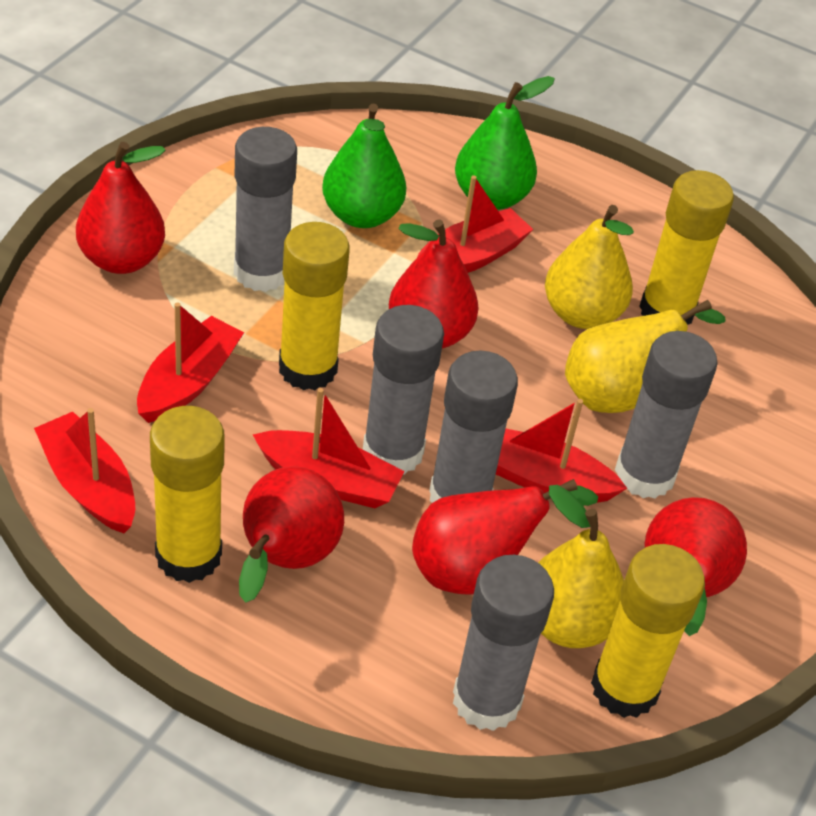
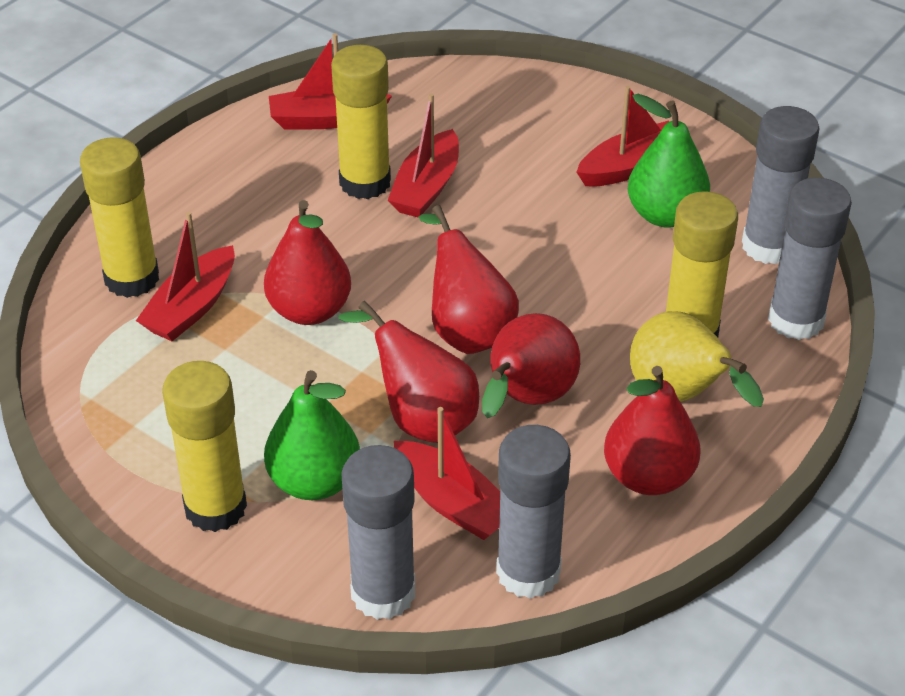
grey glue stick: 5 -> 4
yellow pear: 3 -> 1

